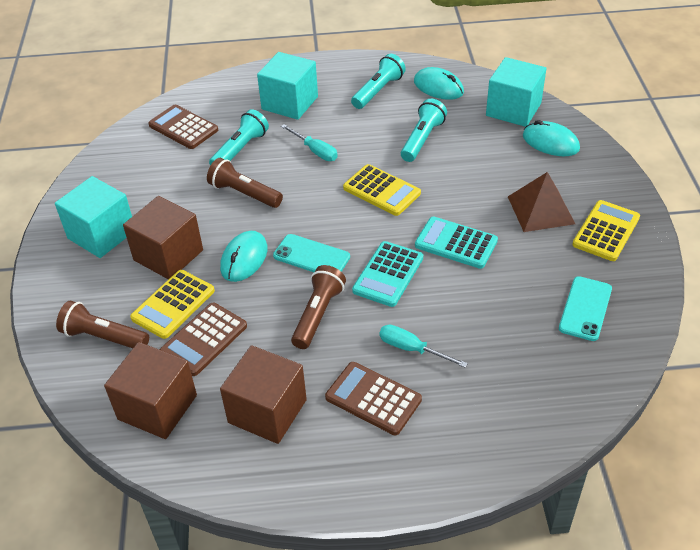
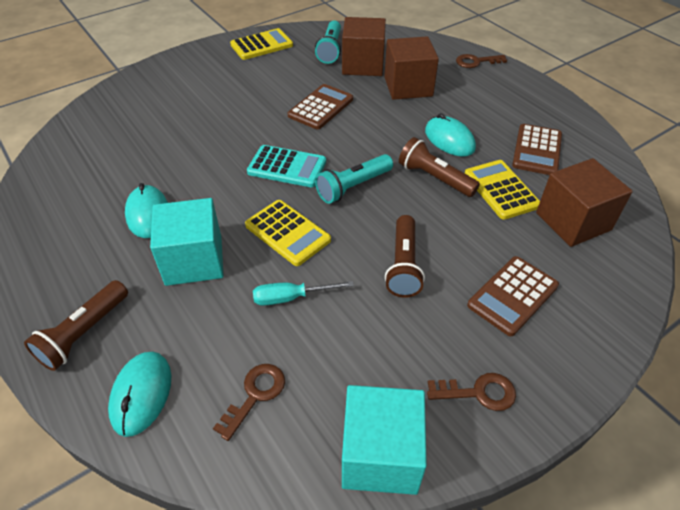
brown key: 0 -> 3
brown pyramid: 1 -> 0
turquoise calculator: 2 -> 1
turquoise cube: 3 -> 2
turquoise flashlight: 3 -> 2
turquoise phone: 2 -> 0
turquoise screwdriver: 2 -> 1

